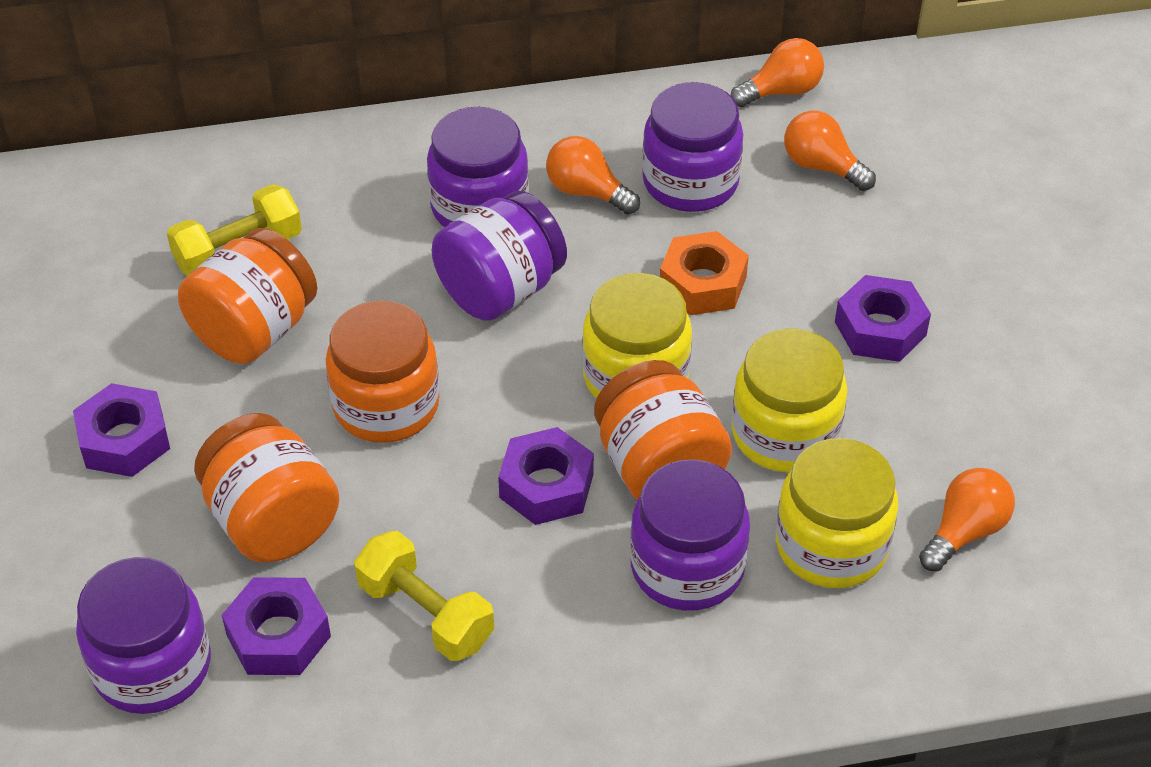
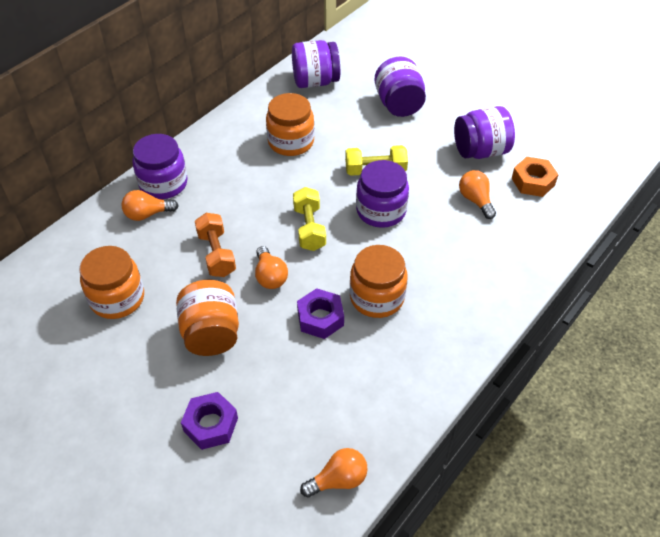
orange dumbbell: 0 -> 1
purple nut: 4 -> 2
yellow jar: 3 -> 0

